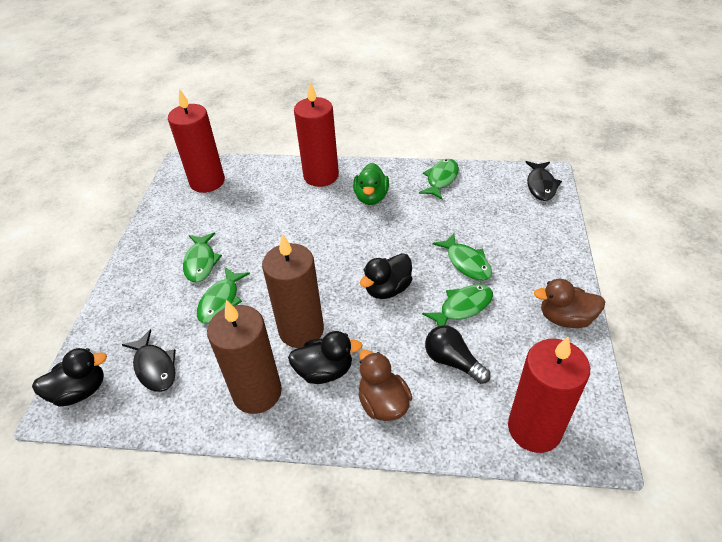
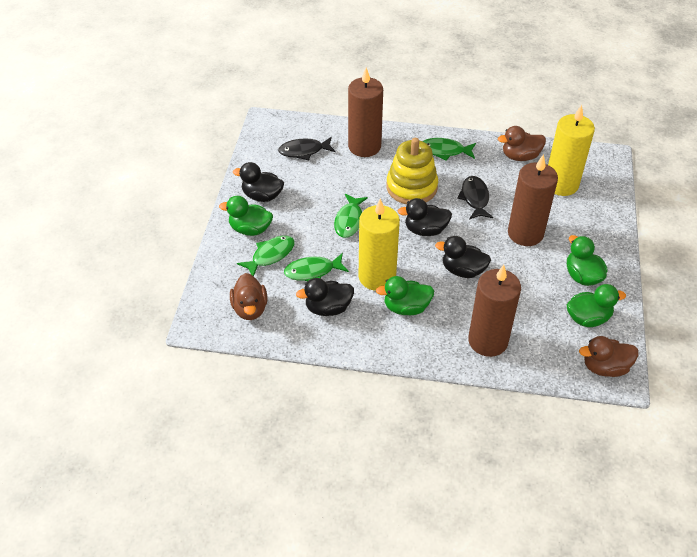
black duck: 3 -> 4
black light bulb: 1 -> 0
brown candle: 2 -> 3
brown duck: 2 -> 3
green duck: 1 -> 4
green fish: 5 -> 4
red candle: 3 -> 0
yellow candle: 0 -> 2
yellow stacking toy: 0 -> 1

